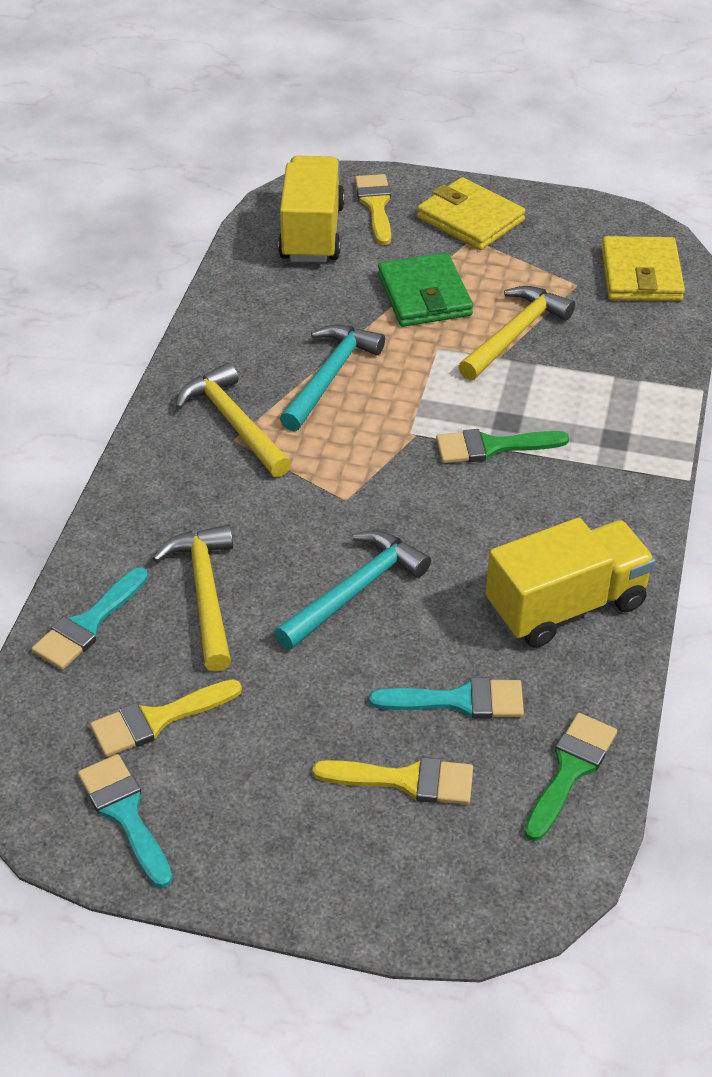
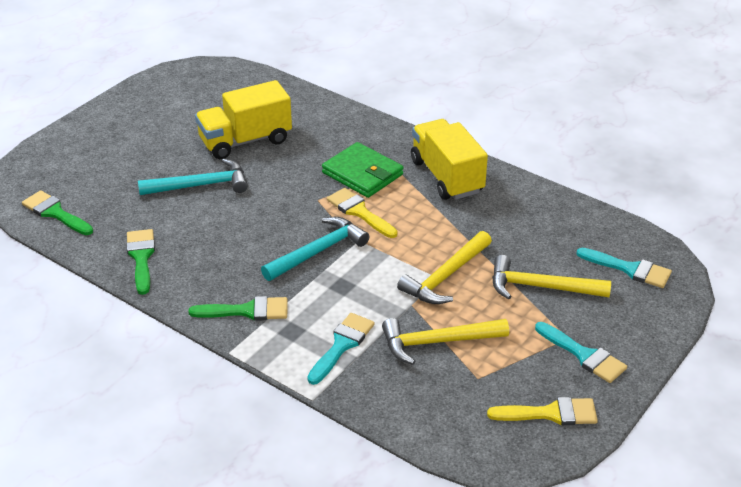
green brush: 2 -> 3
yellow brush: 3 -> 2
yellow wallet: 2 -> 0

